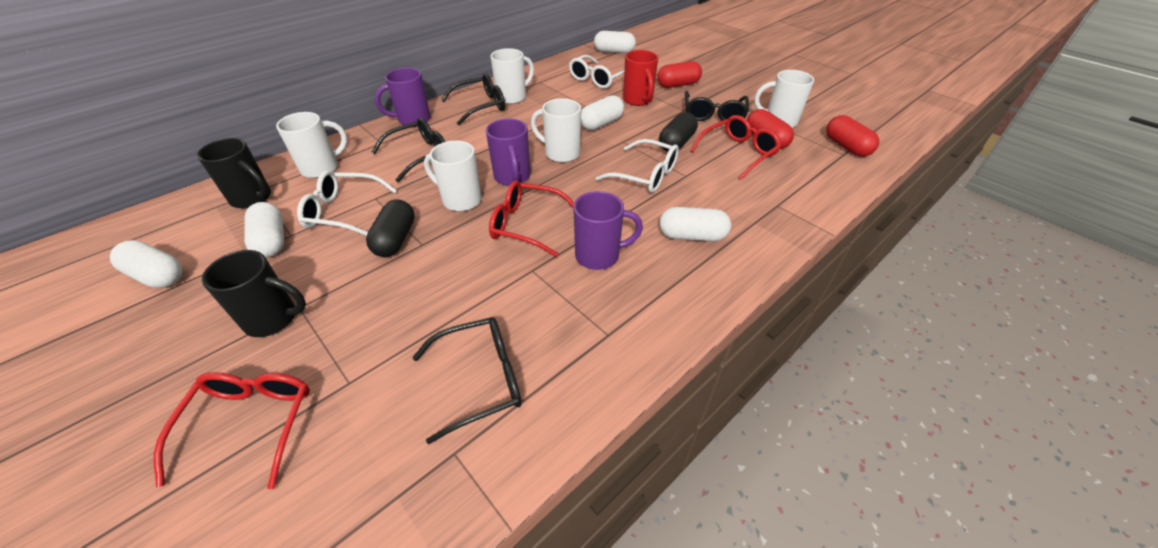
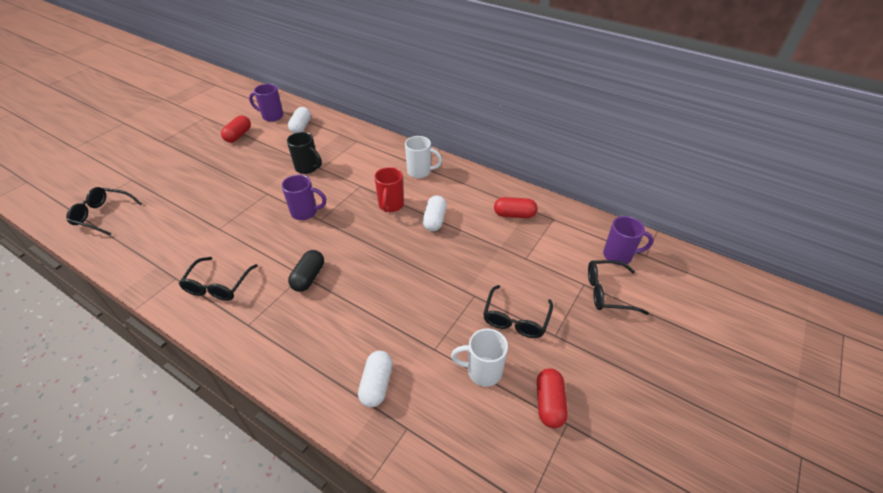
black capsule: 2 -> 1
black mug: 2 -> 1
red glasses: 3 -> 0
white capsule: 5 -> 3
white glasses: 3 -> 0
white mug: 5 -> 2

